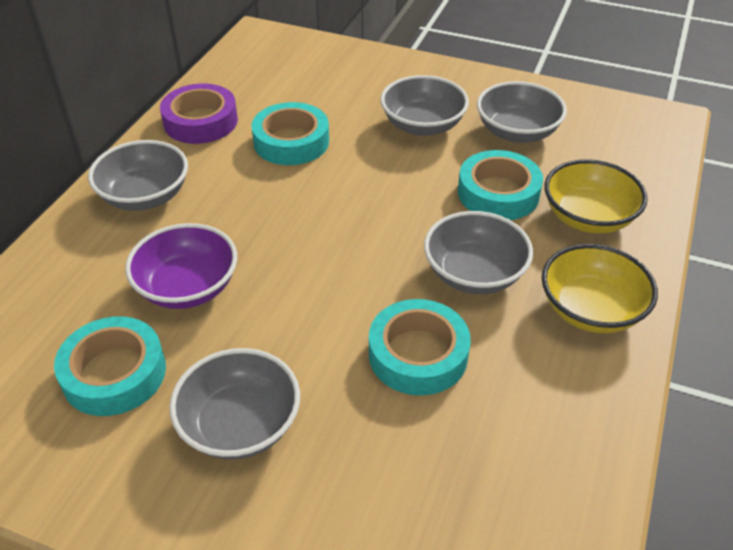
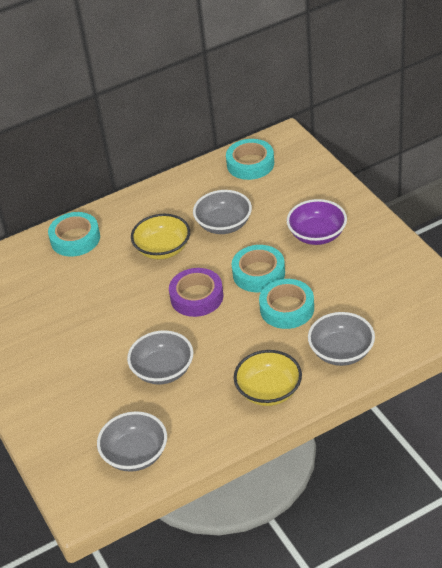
grey bowl: 5 -> 4

